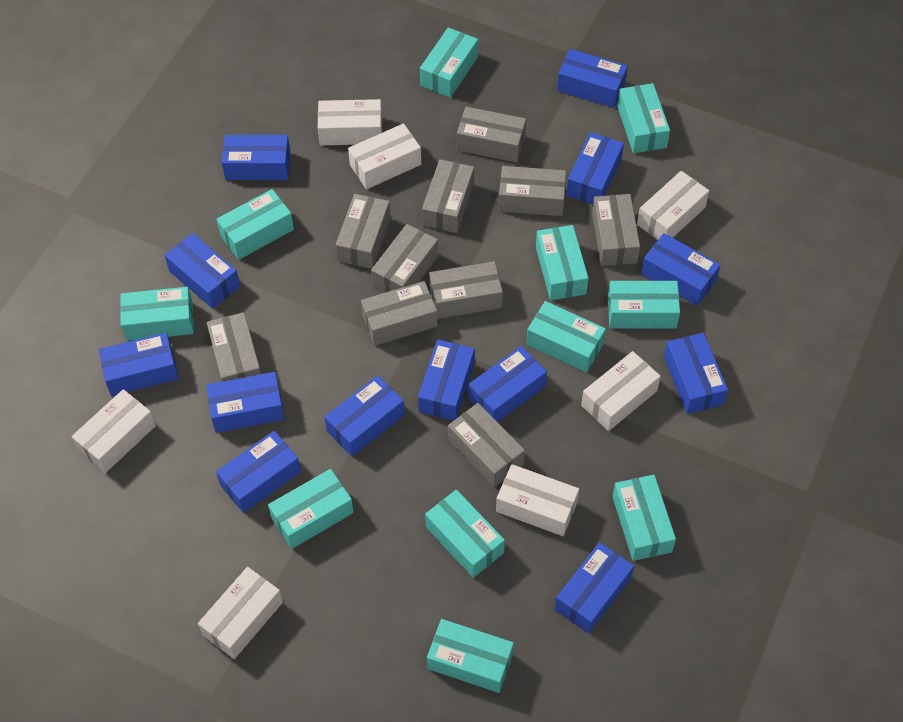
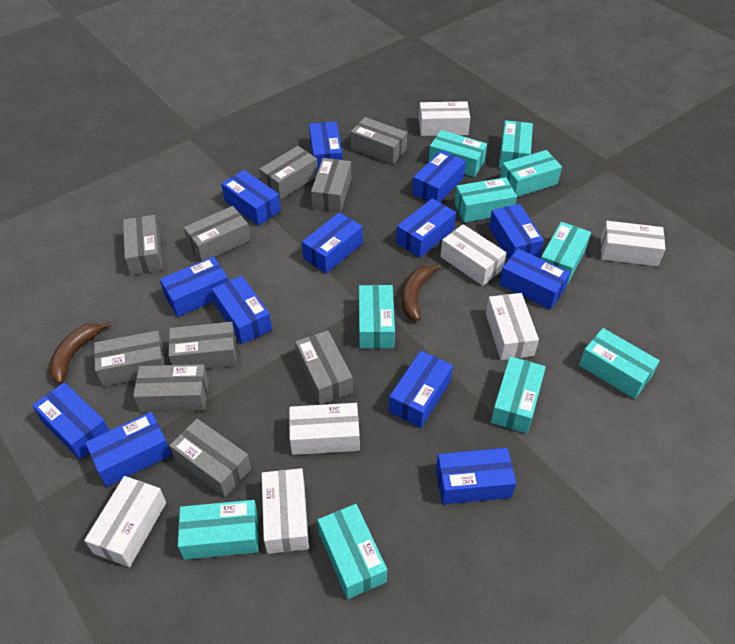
brown banana: 0 -> 2
turquoise box: 11 -> 10

